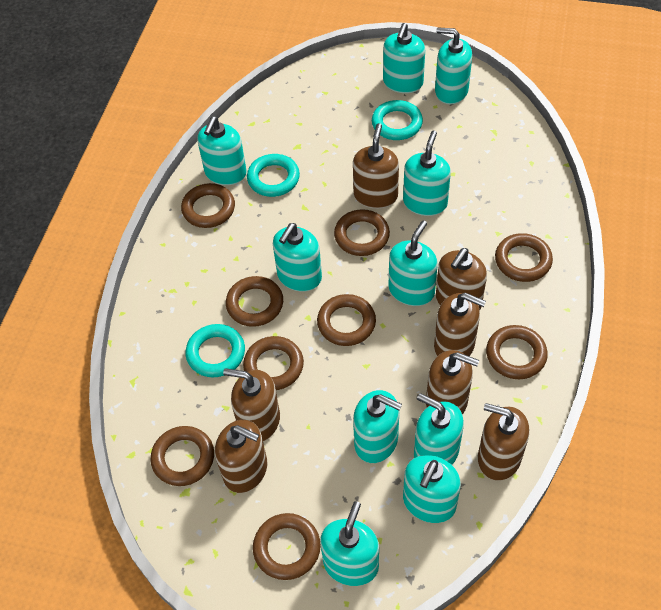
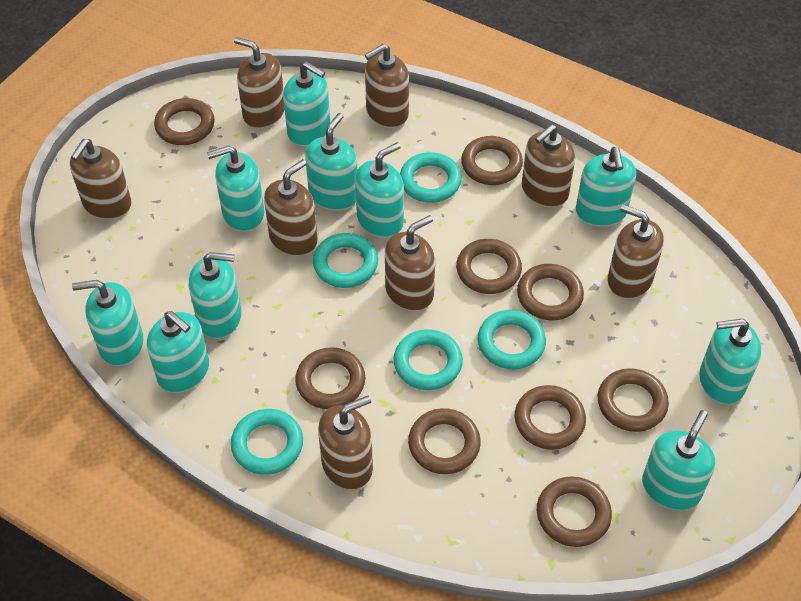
brown soap dispenser: 7 -> 8
turquoise ring: 3 -> 5

